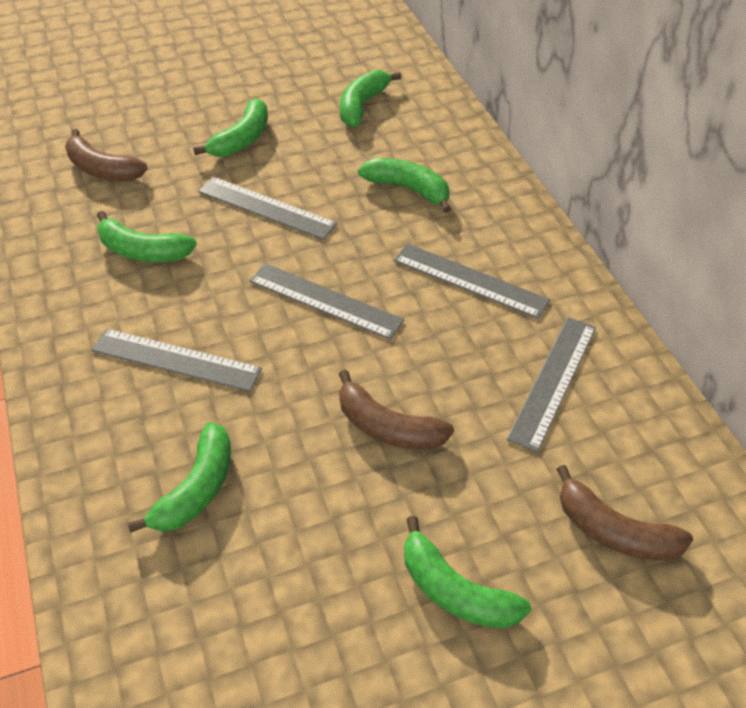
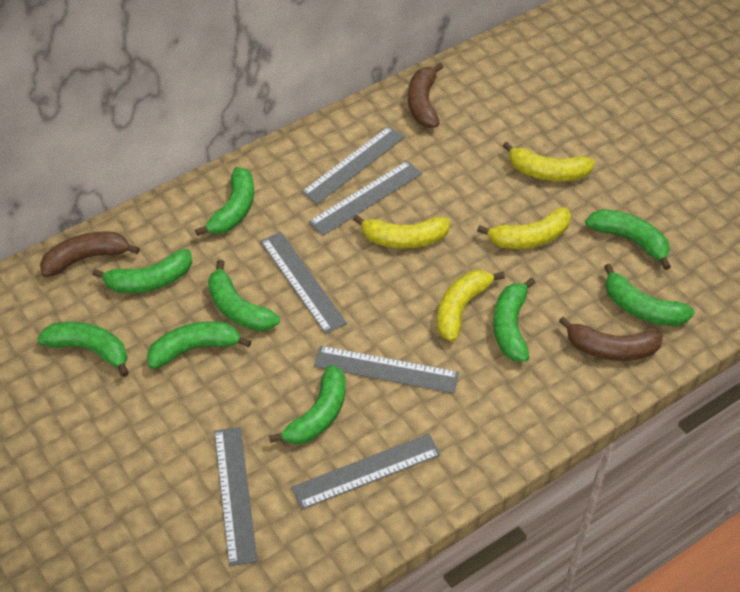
green banana: 6 -> 9
grey ruler: 5 -> 6
yellow banana: 0 -> 4

